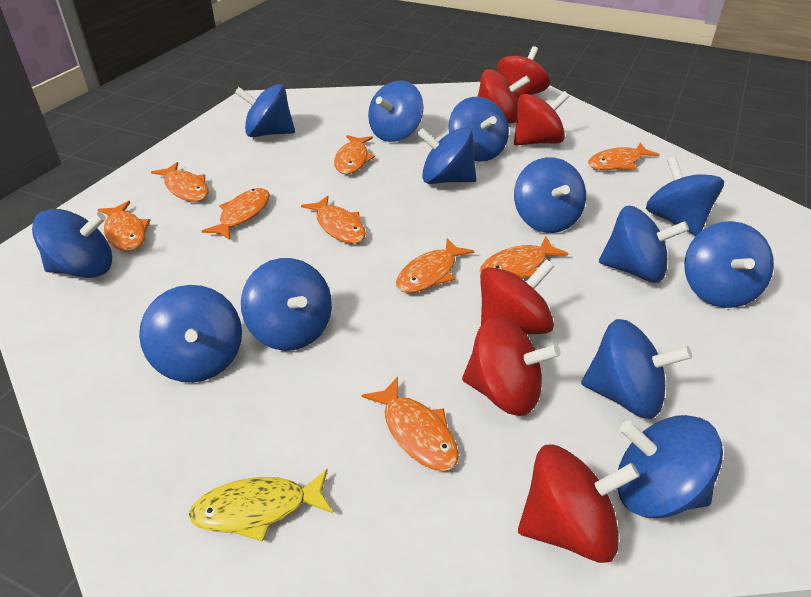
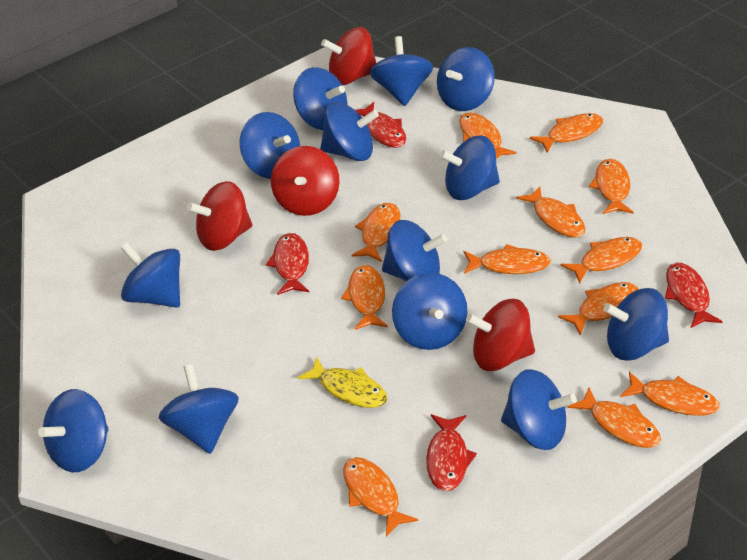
orange fish: 9 -> 12
red fish: 0 -> 4
red spinning top: 6 -> 4

